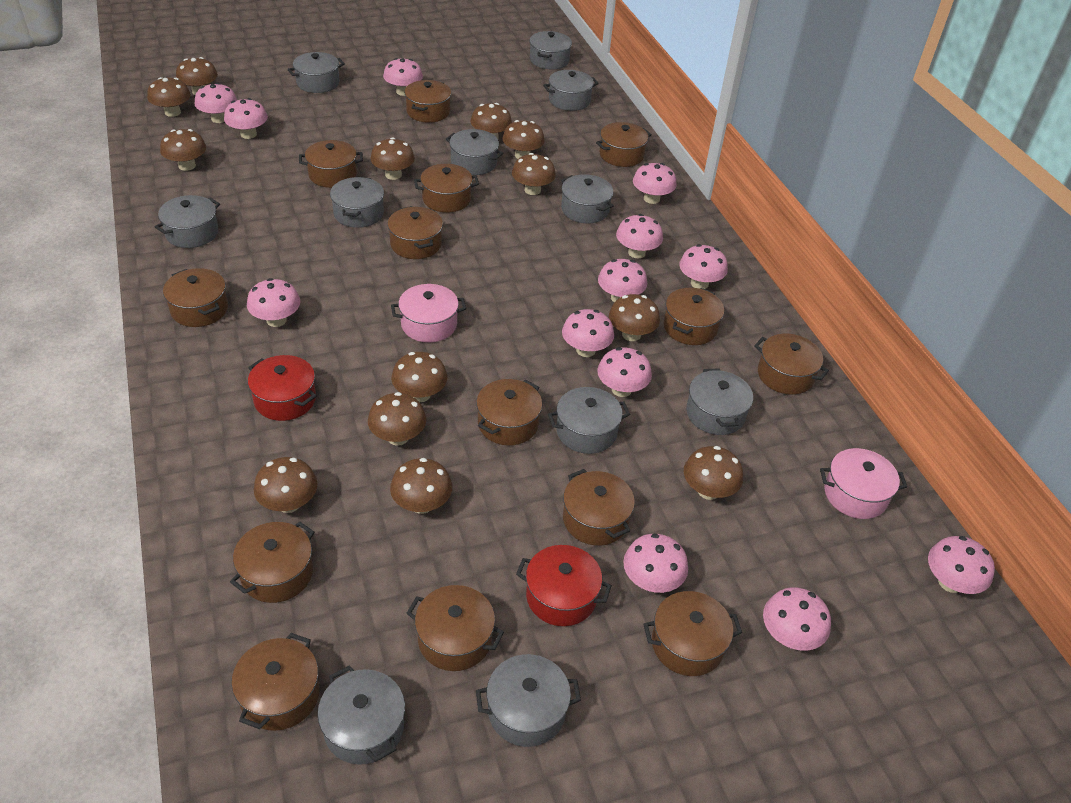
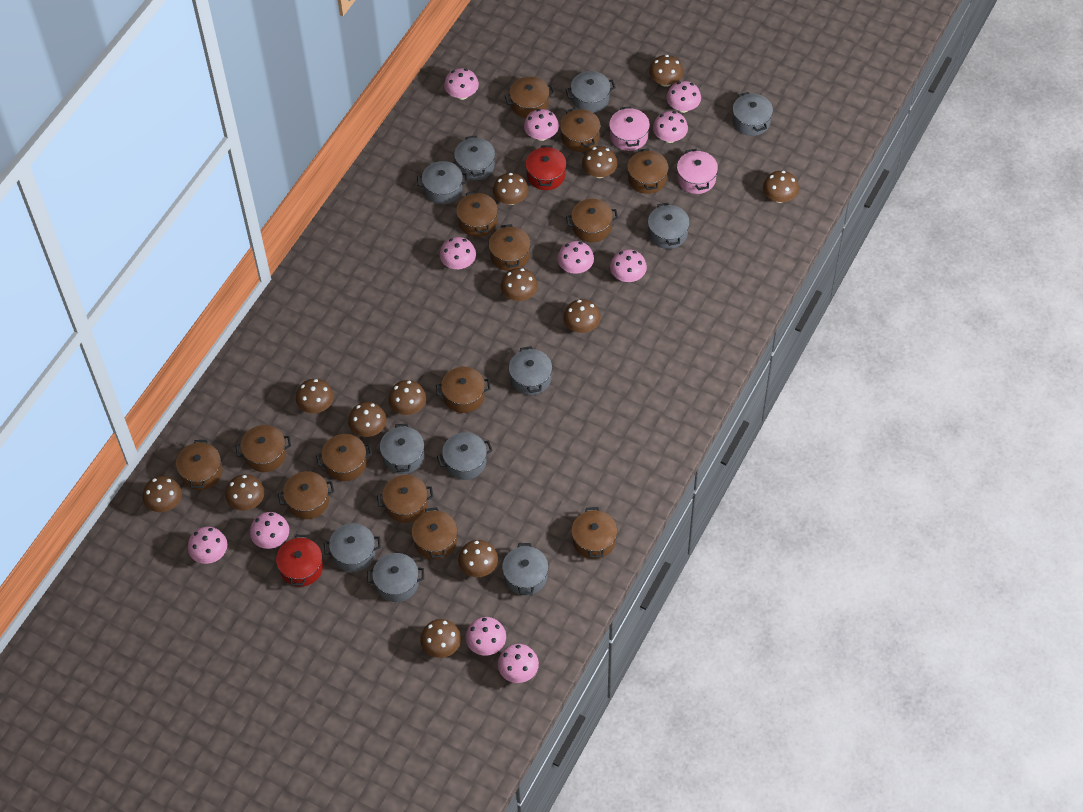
pink mushroom: 13 -> 11

